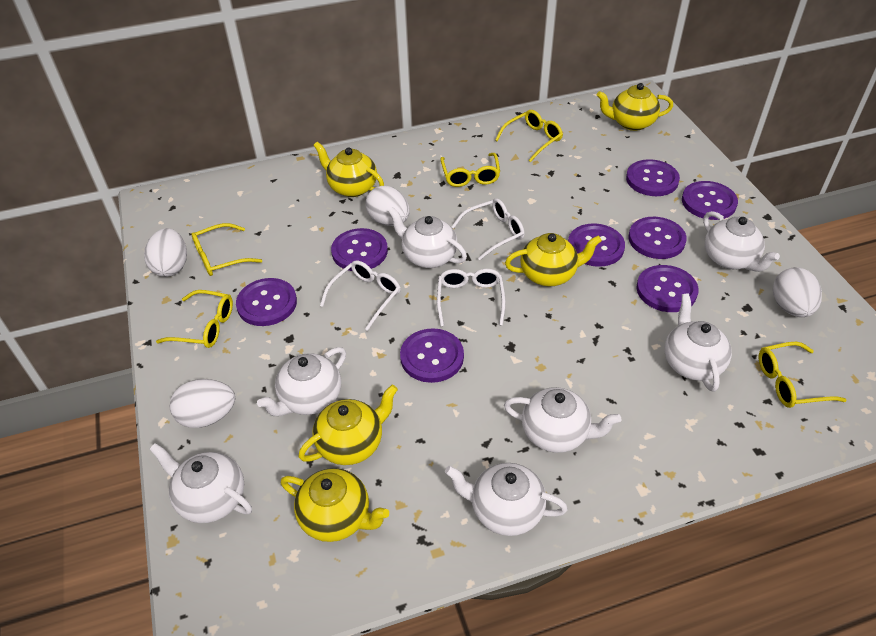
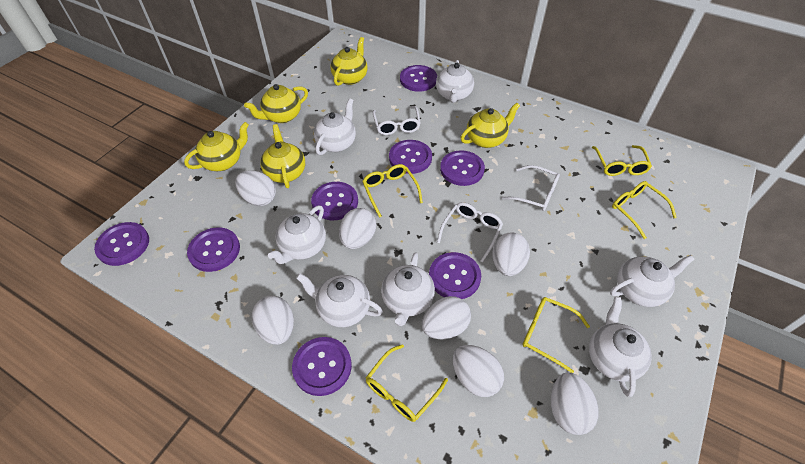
white egg: 4 -> 7

